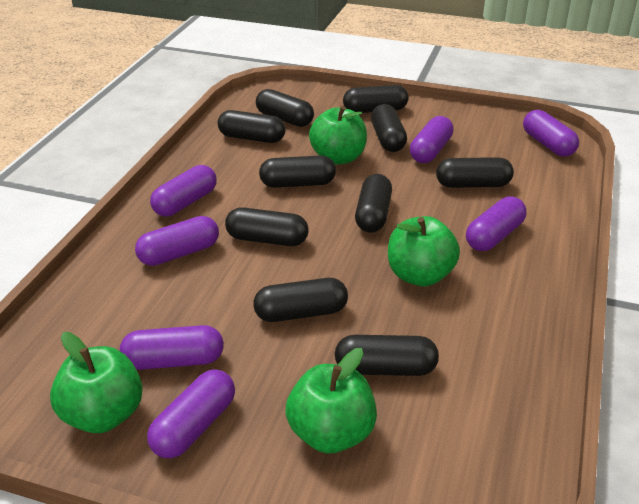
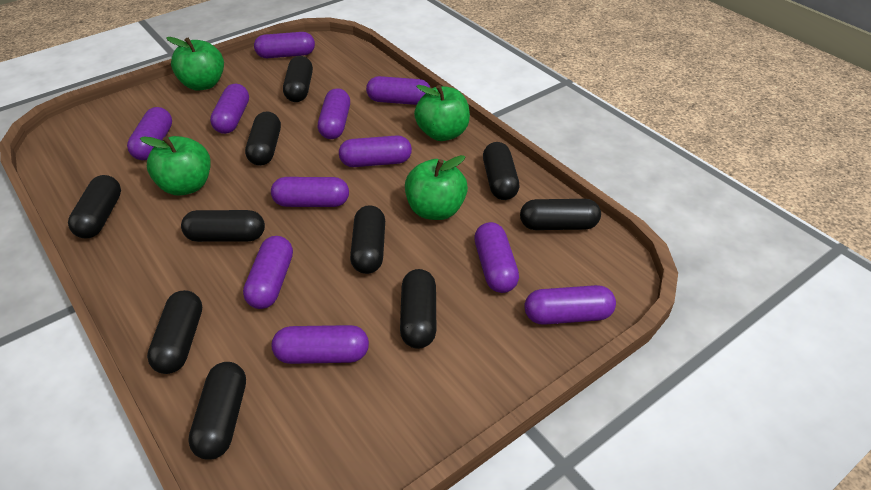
purple capsule: 7 -> 11

